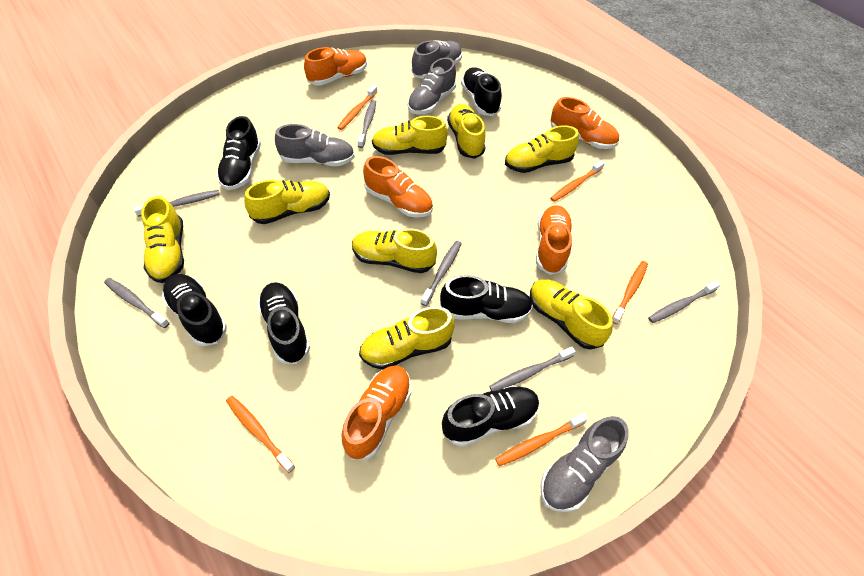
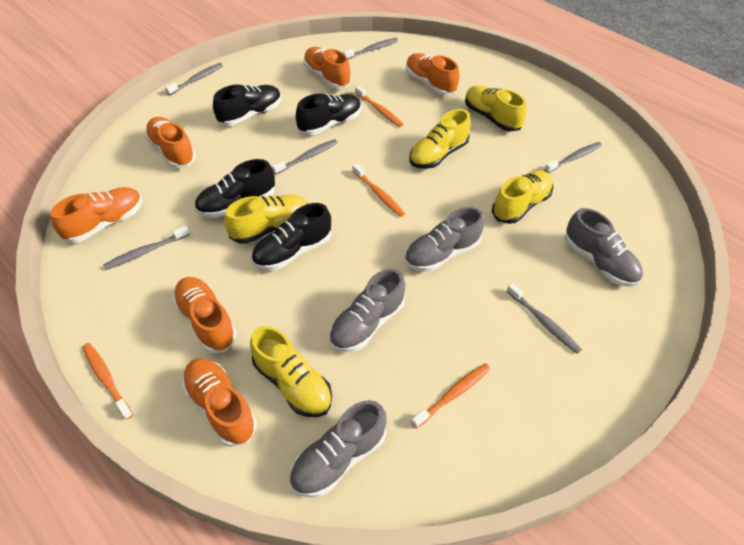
black shoe: 6 -> 4
orange shoe: 5 -> 6
orange toothbrush: 5 -> 4
yellow shoe: 8 -> 5

